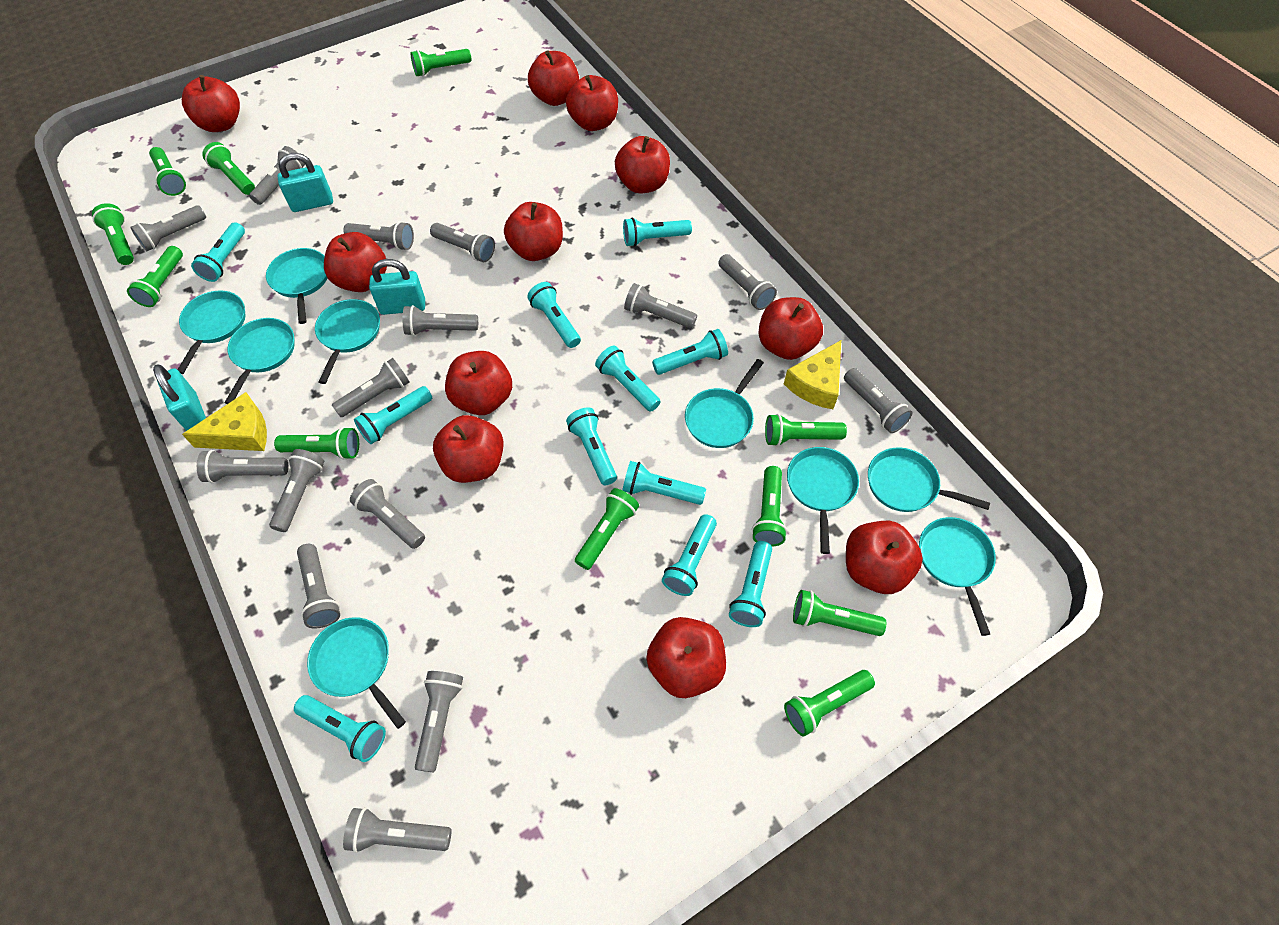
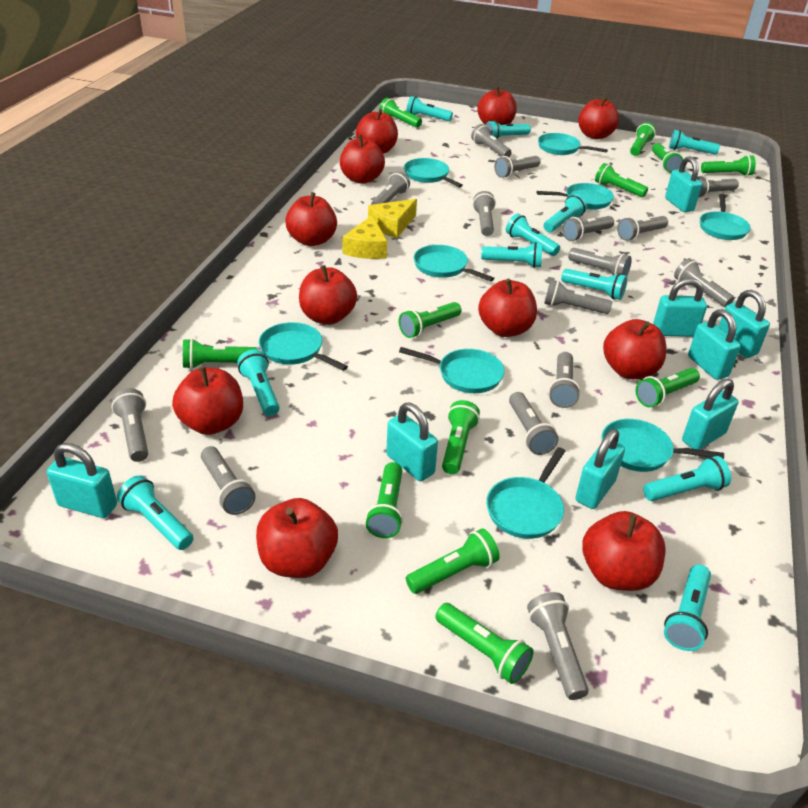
green flashlight: 11 -> 12
turquoise padlock: 3 -> 8

